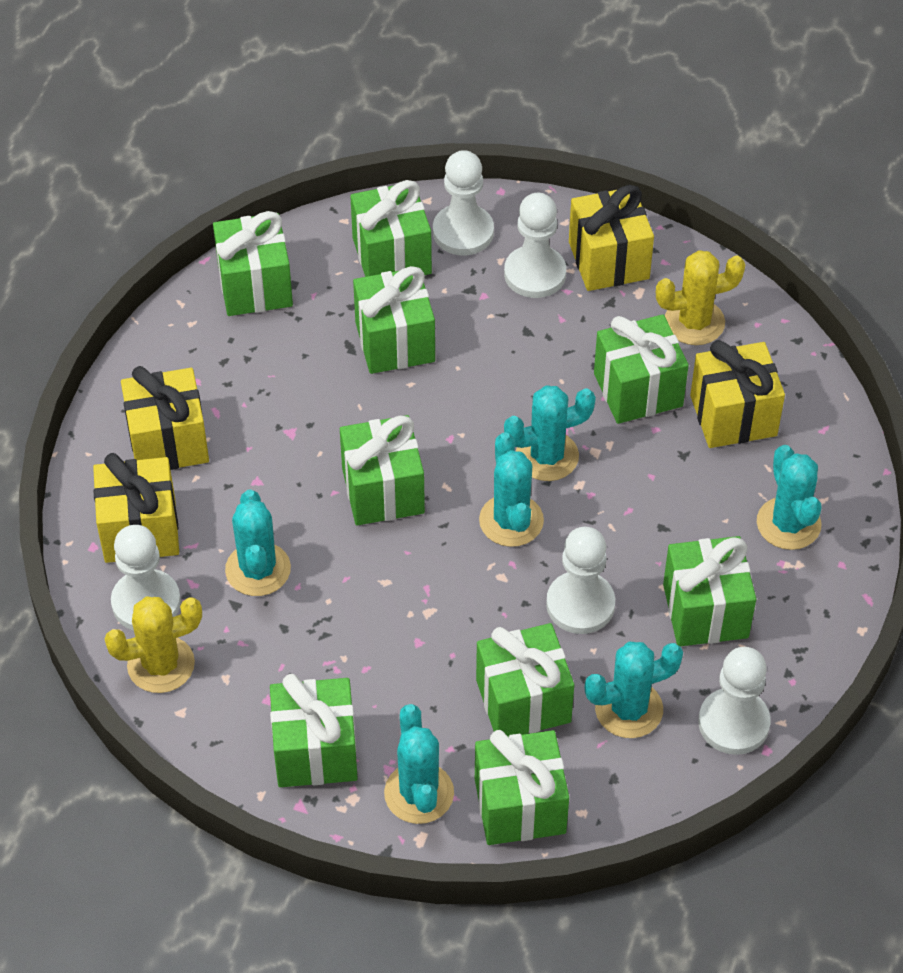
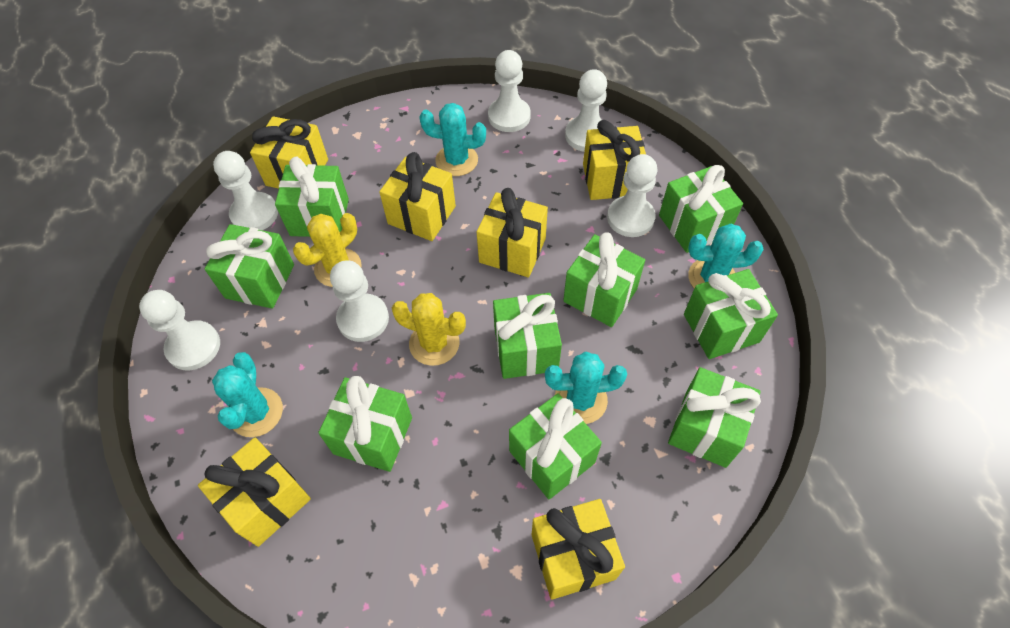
turquoise cactus: 6 -> 4
white pawn: 5 -> 6
yellow gift: 4 -> 6

